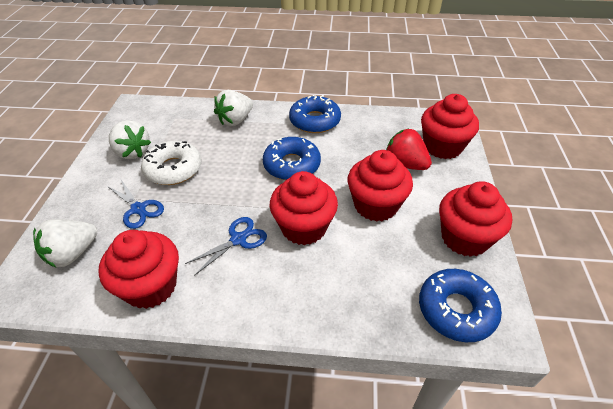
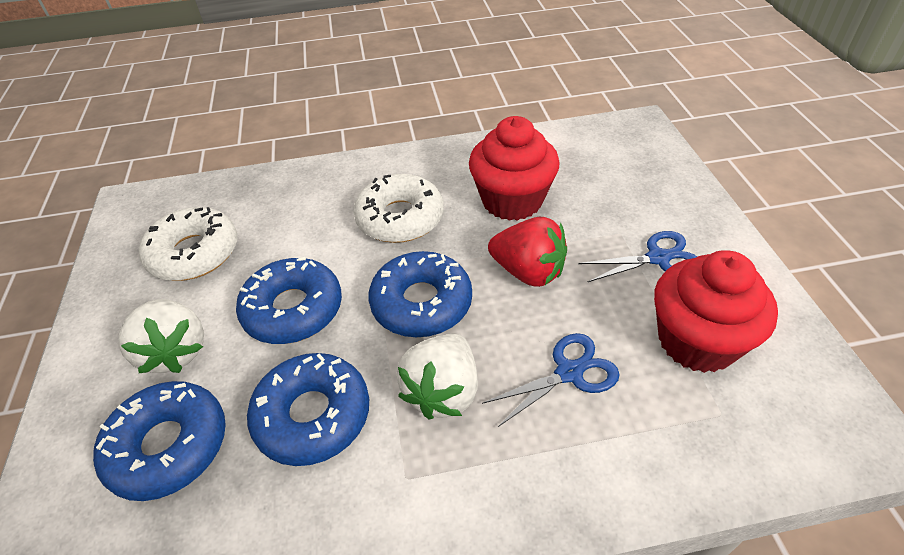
blue donut: 3 -> 4
red cupcake: 5 -> 2
white donut: 1 -> 2
white strawberry: 3 -> 2

